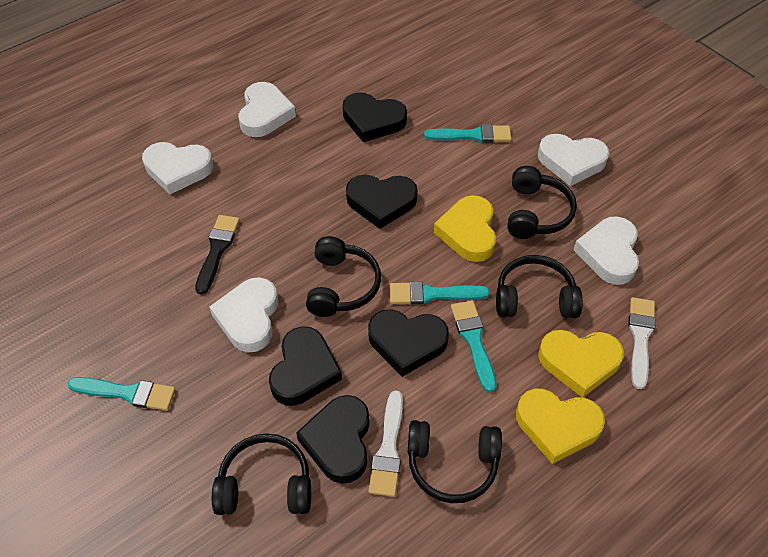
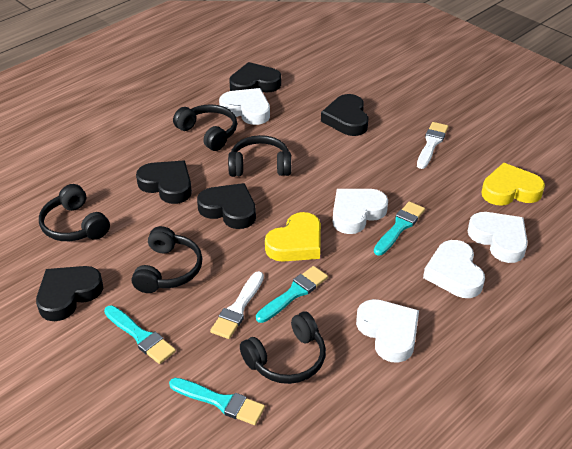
black brush: 1 -> 0
yellow heart: 3 -> 2

